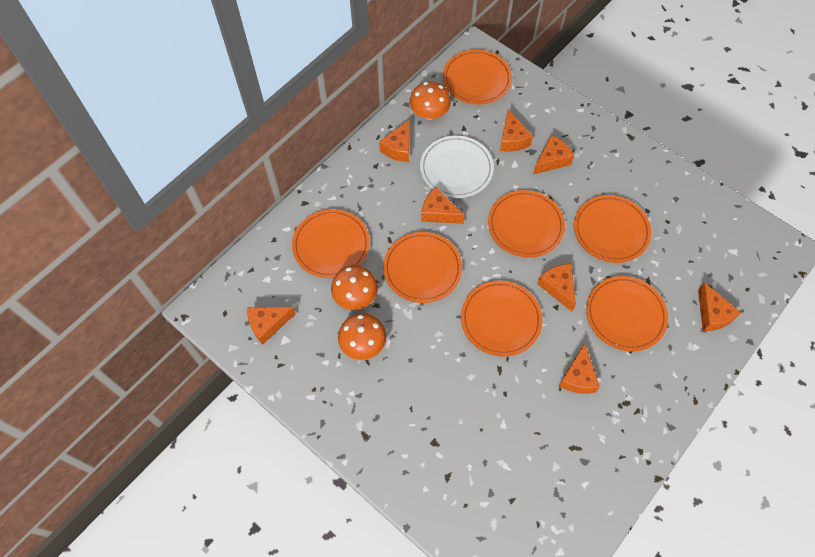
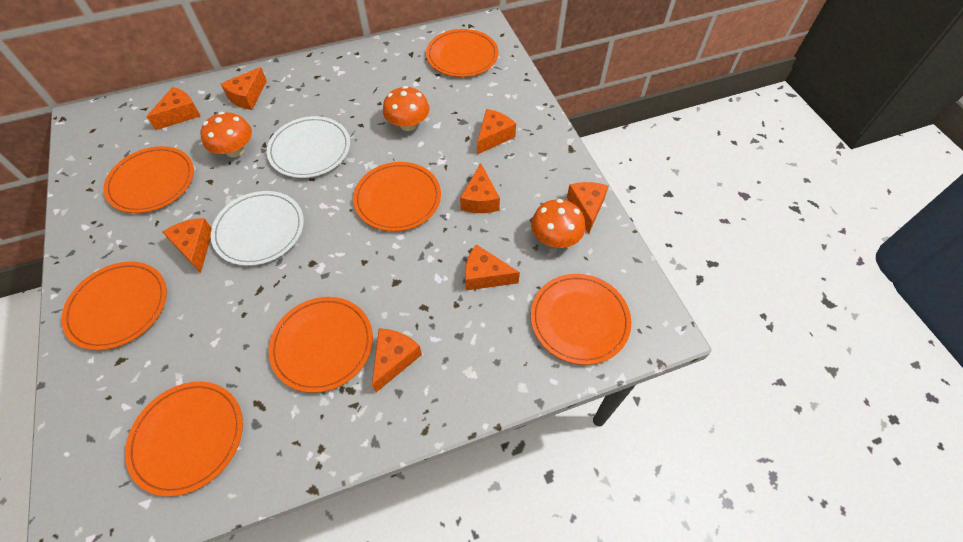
white plate: 1 -> 2

